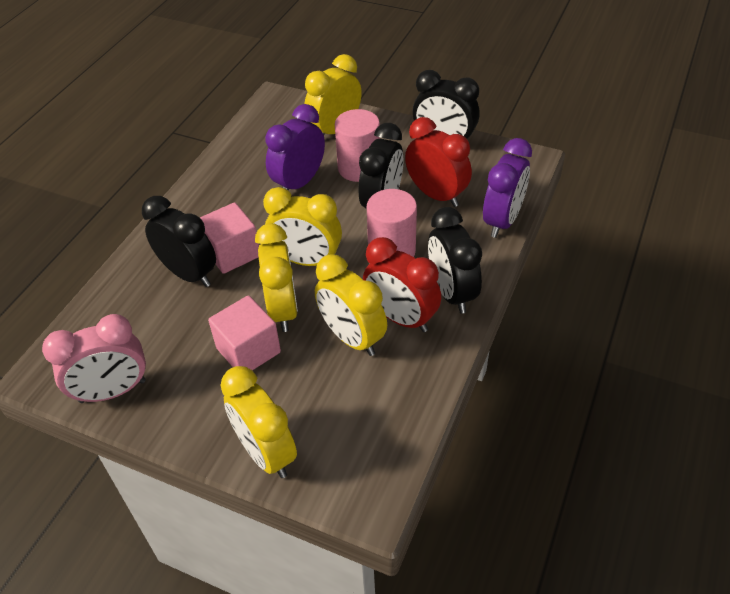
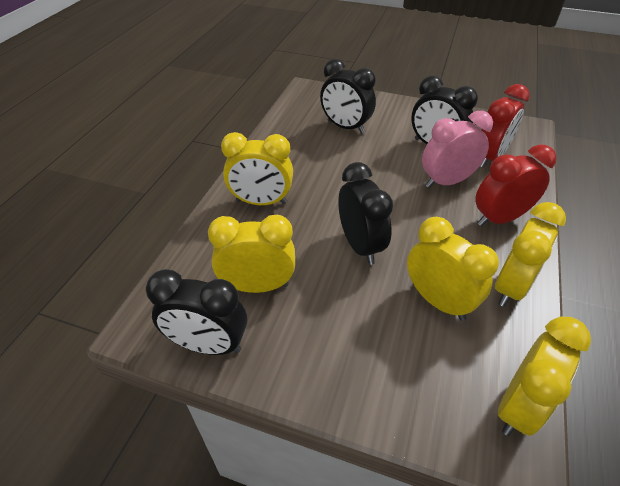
pink cube: 2 -> 0
pink cylinder: 2 -> 0
purple clock: 2 -> 0

